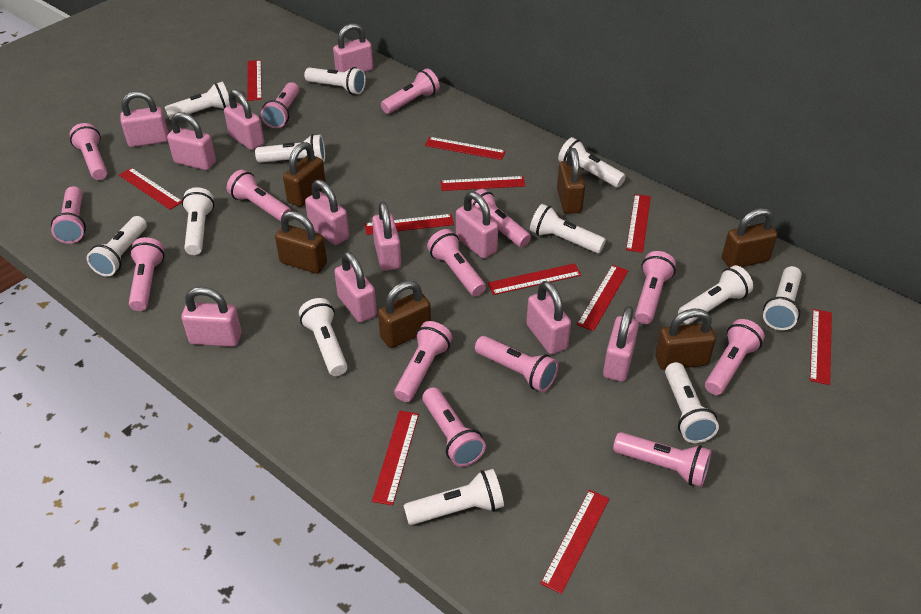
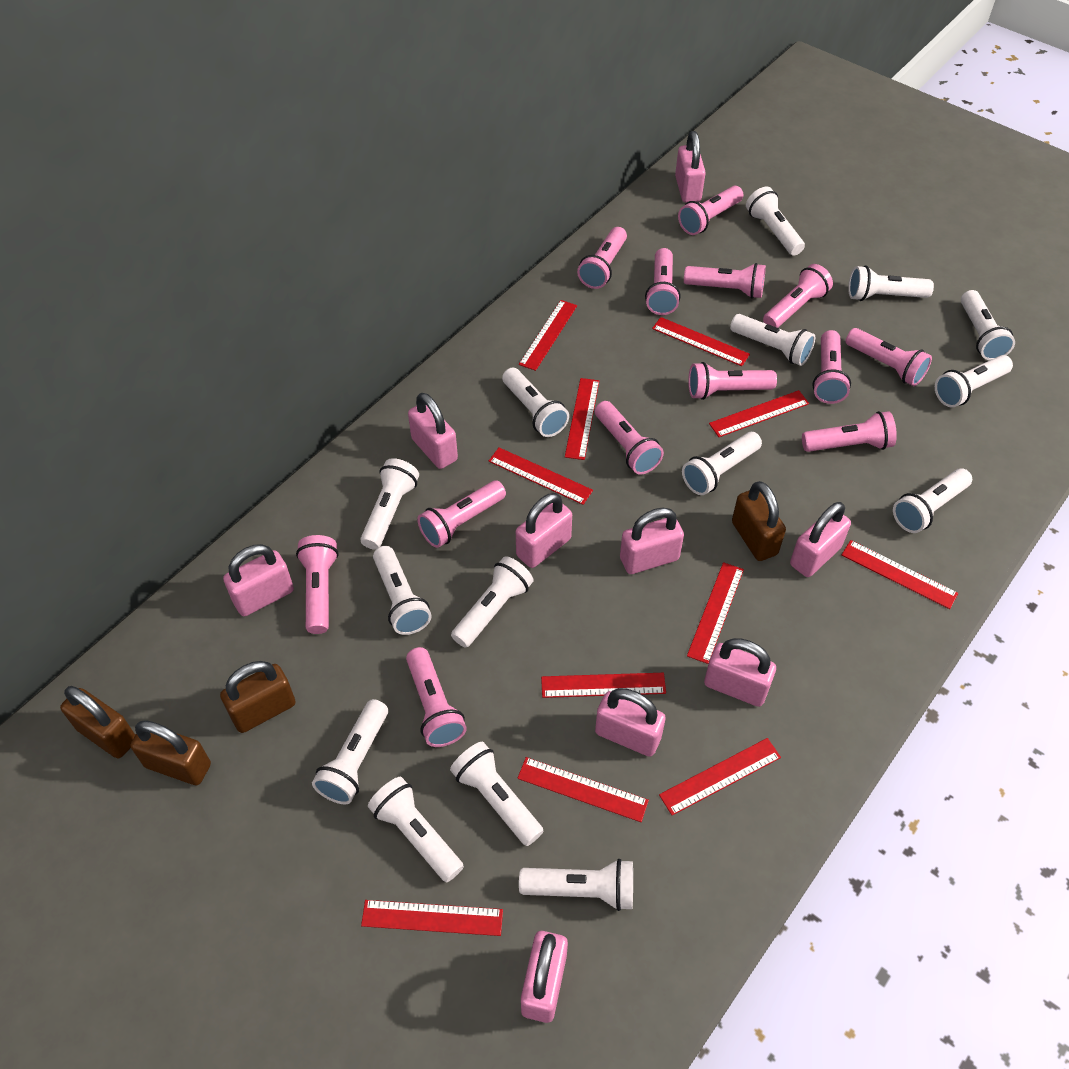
brown padlock: 6 -> 4
pink flashlight: 14 -> 13
pink padlock: 11 -> 9
white flashlight: 12 -> 15

